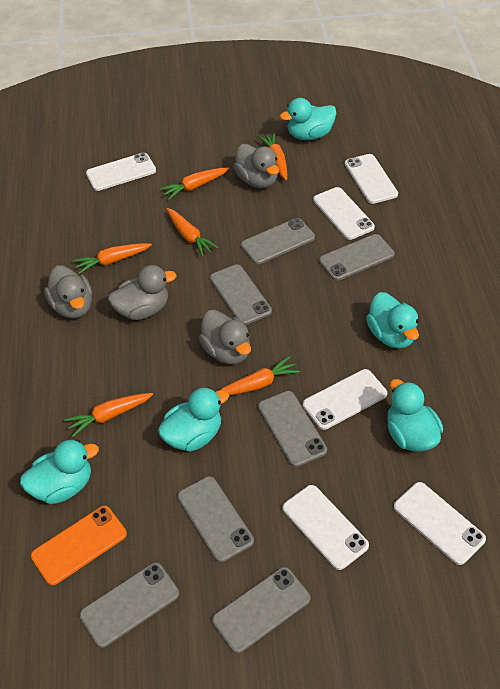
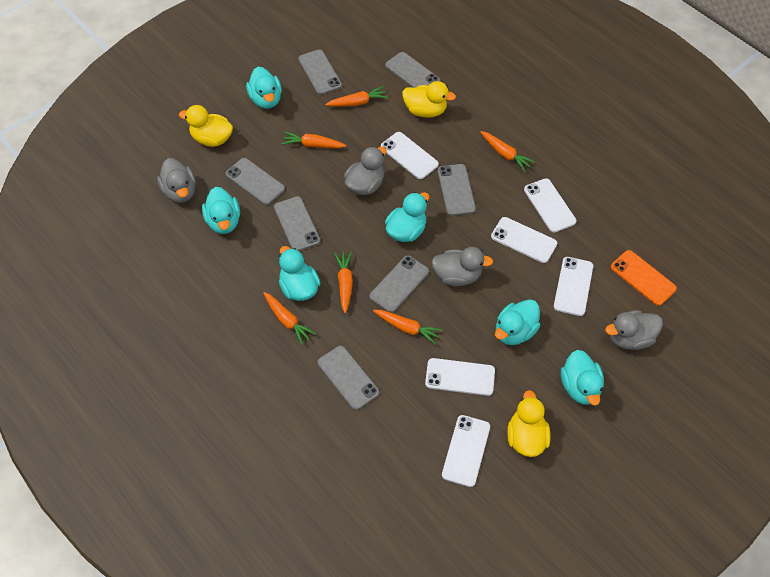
turquoise duck: 5 -> 6
yellow duck: 0 -> 3

